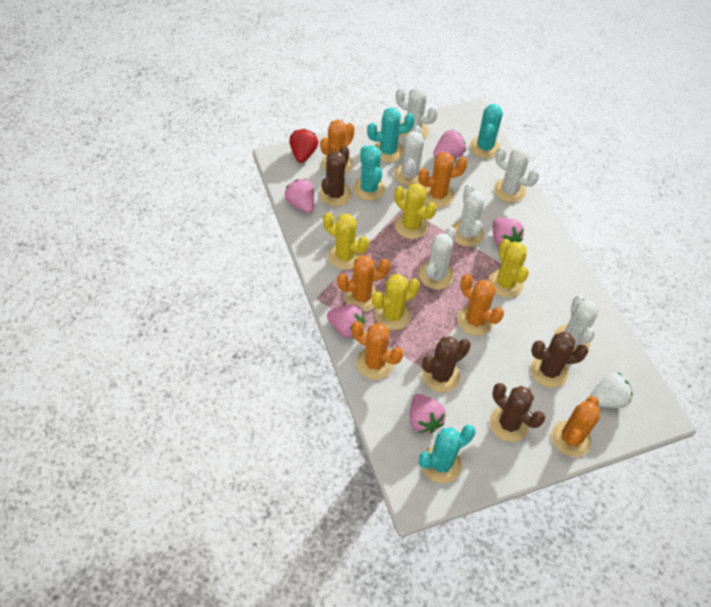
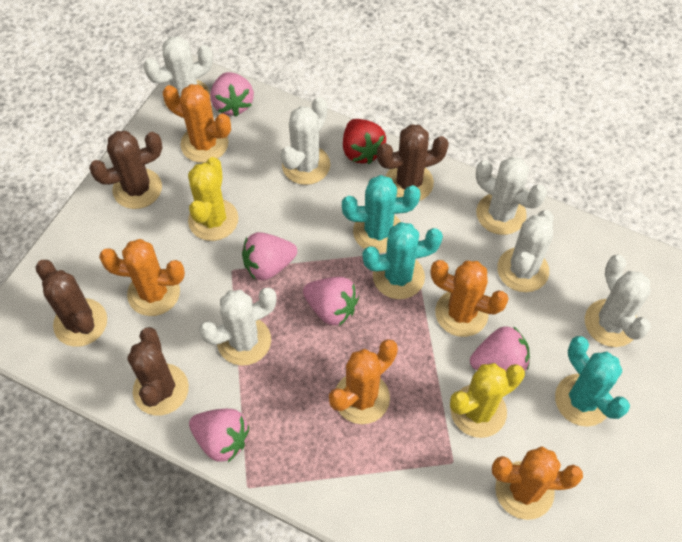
orange cactus: 6 -> 5
turquoise cactus: 4 -> 3
white strawberry: 1 -> 0
yellow cactus: 4 -> 2

